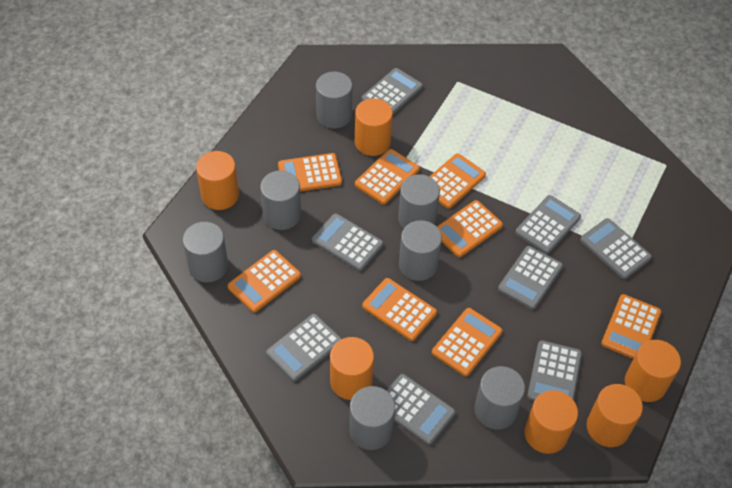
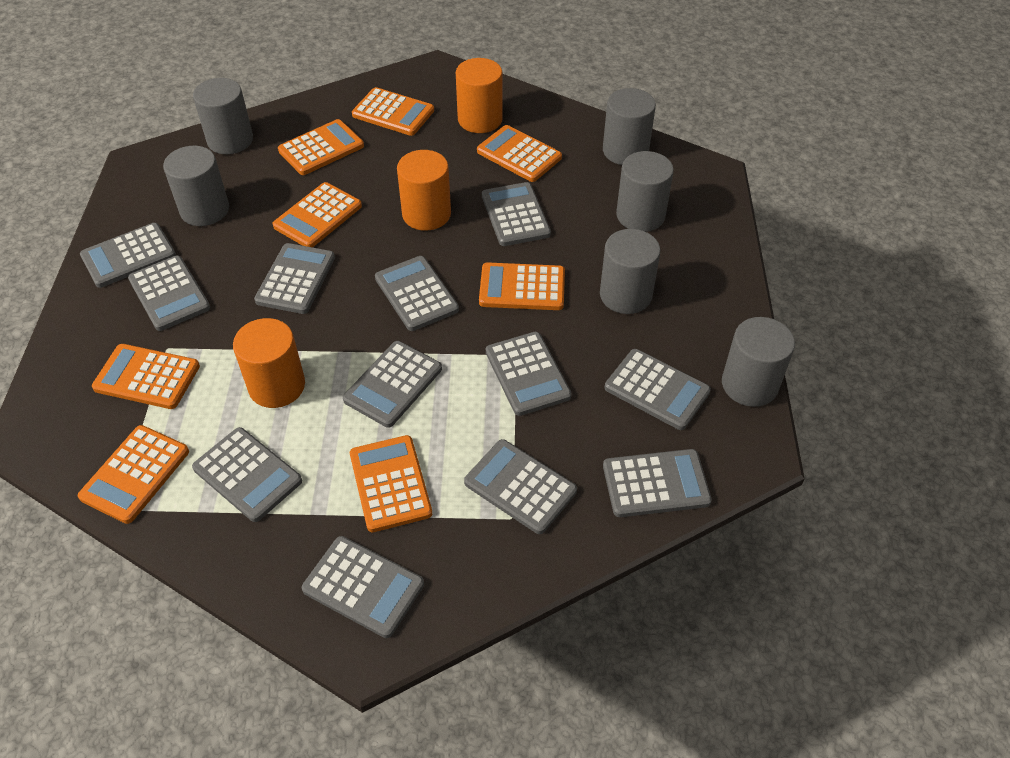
grey calculator: 8 -> 12
grey cylinder: 7 -> 6
orange cylinder: 6 -> 3

